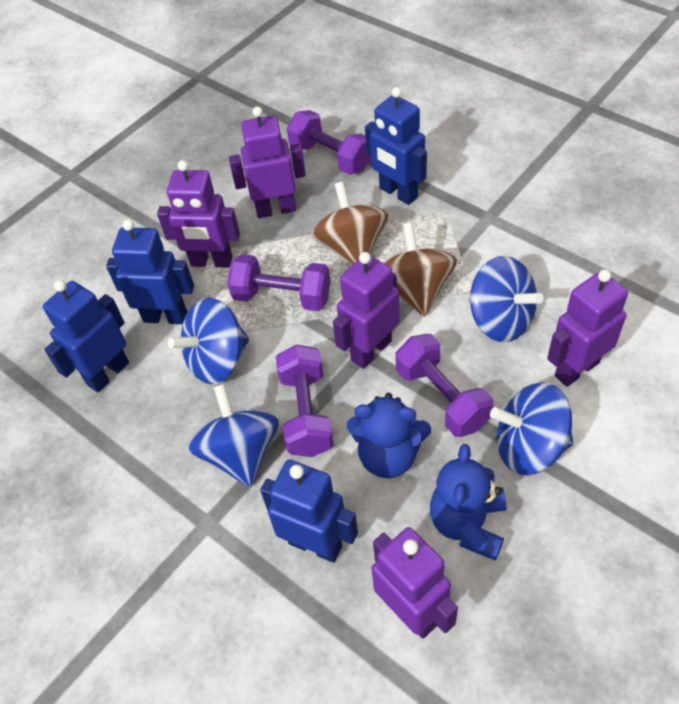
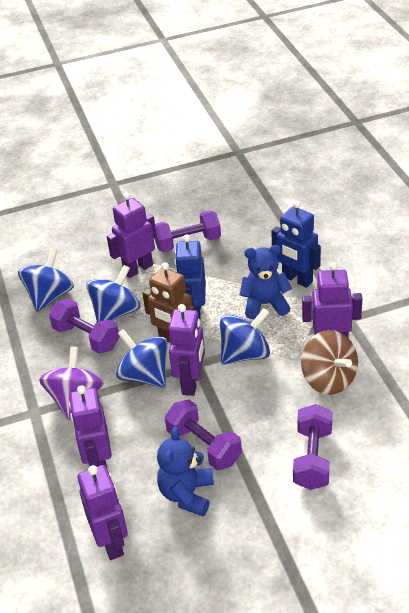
blue robot: 4 -> 2
brown robot: 0 -> 1
brown spinning top: 2 -> 1
purple spinning top: 0 -> 1

